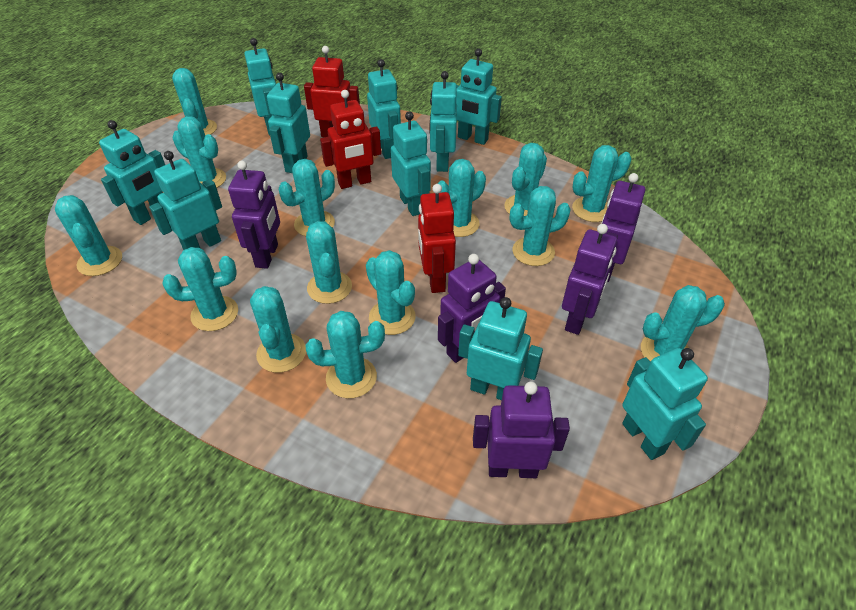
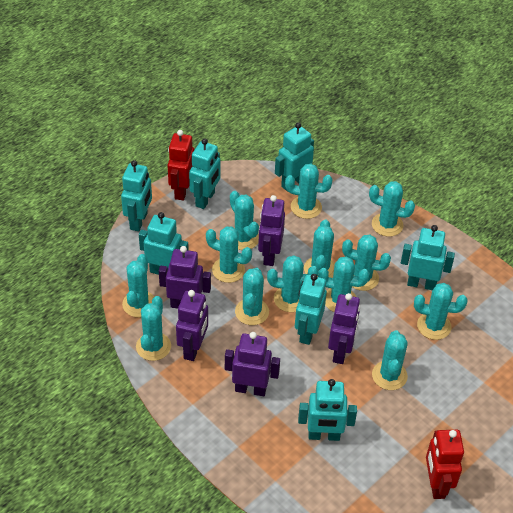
red robot: 3 -> 2
turquoise cactus: 14 -> 13
turquoise robot: 10 -> 7

